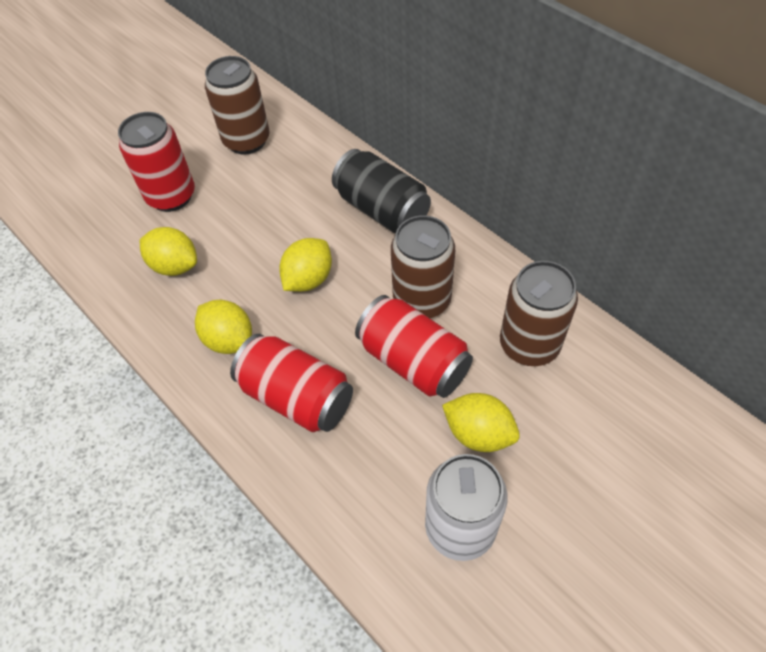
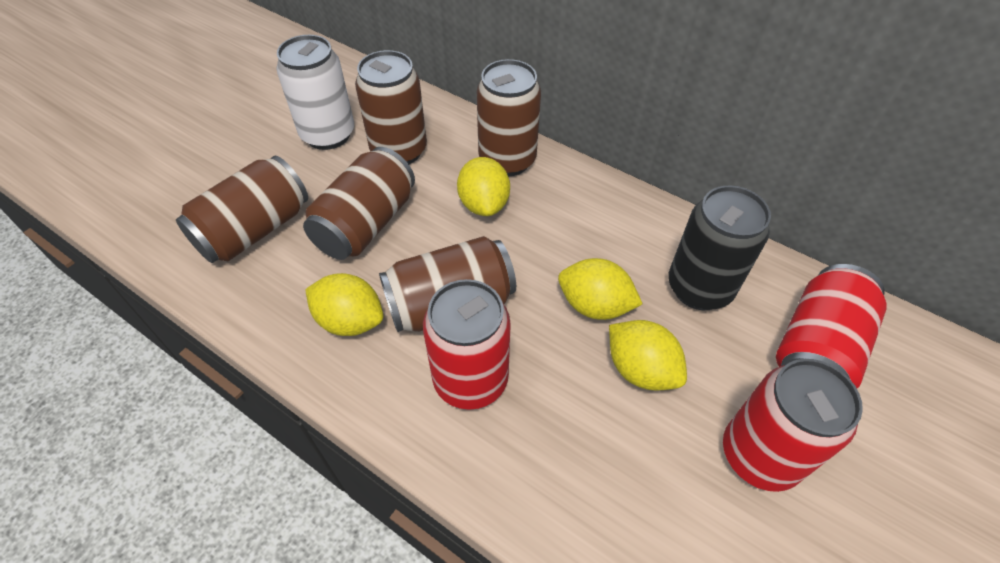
brown can: 3 -> 5

